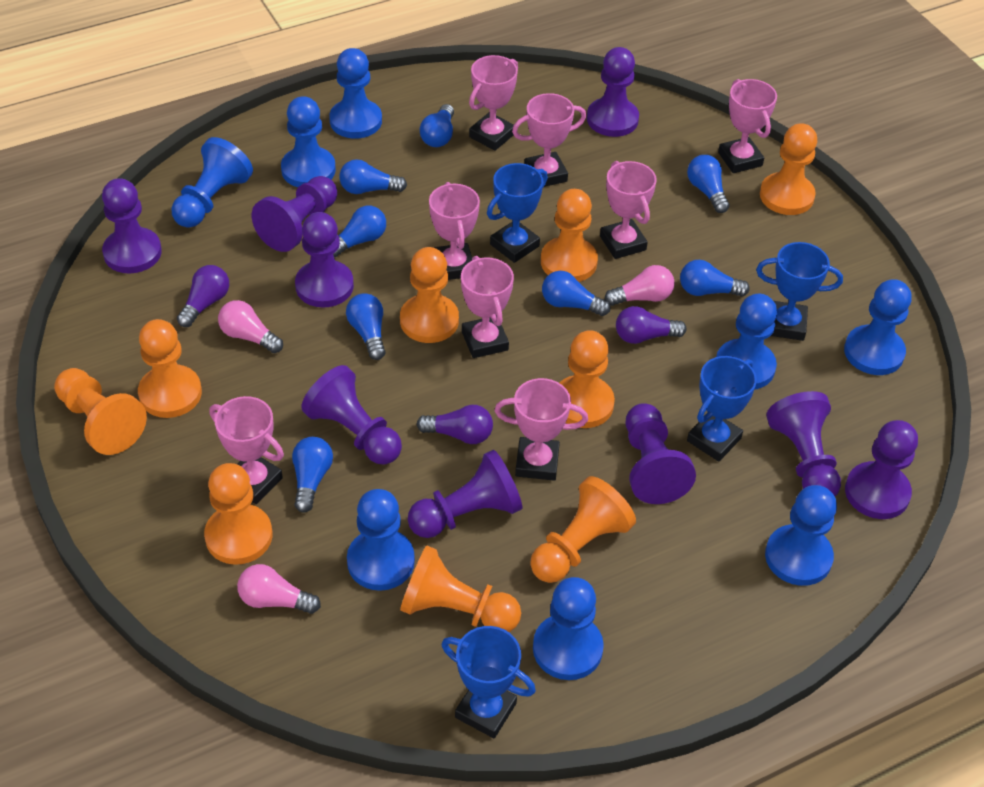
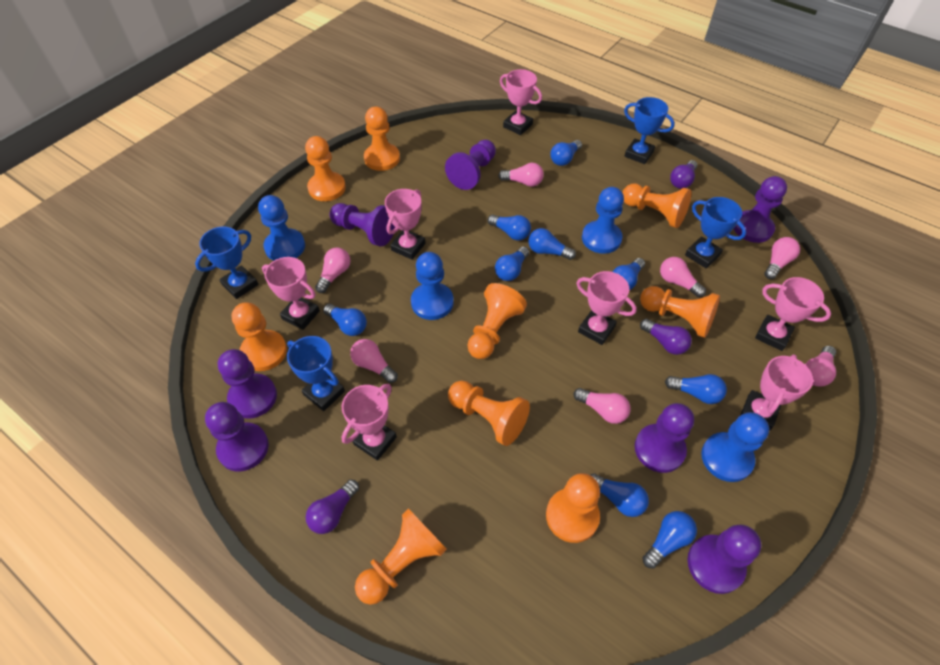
blue light bulb: 8 -> 9
blue pawn: 8 -> 4
pink light bulb: 3 -> 7
pink trophy: 8 -> 7
purple pawn: 9 -> 7

